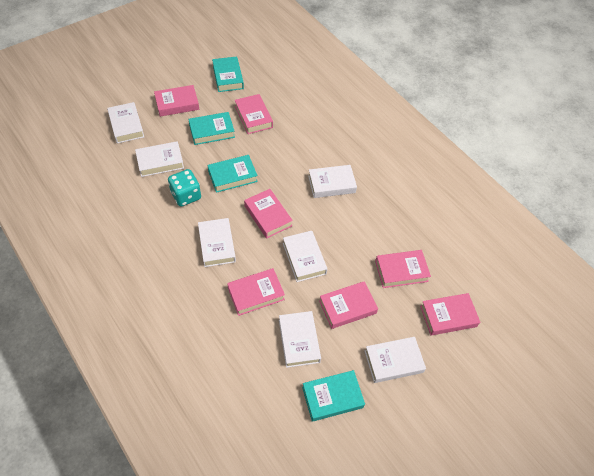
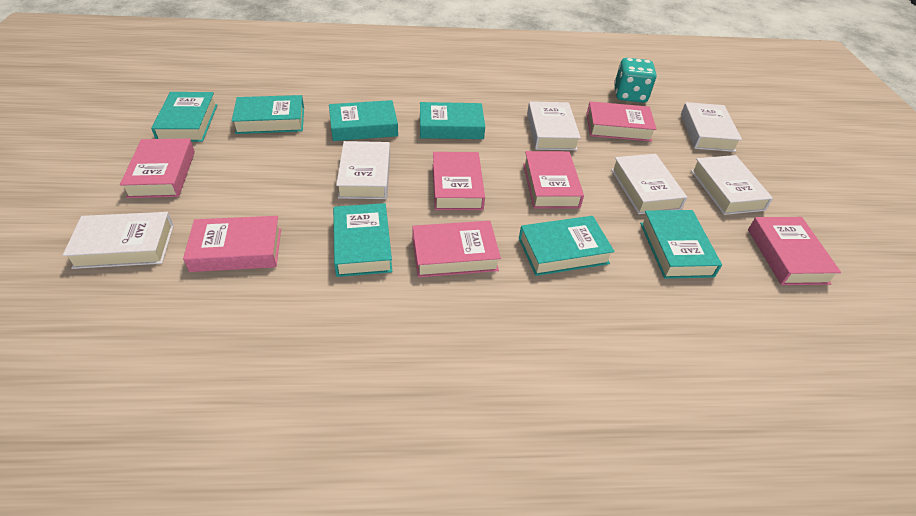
turquoise book: 4 -> 7
white book: 7 -> 6

